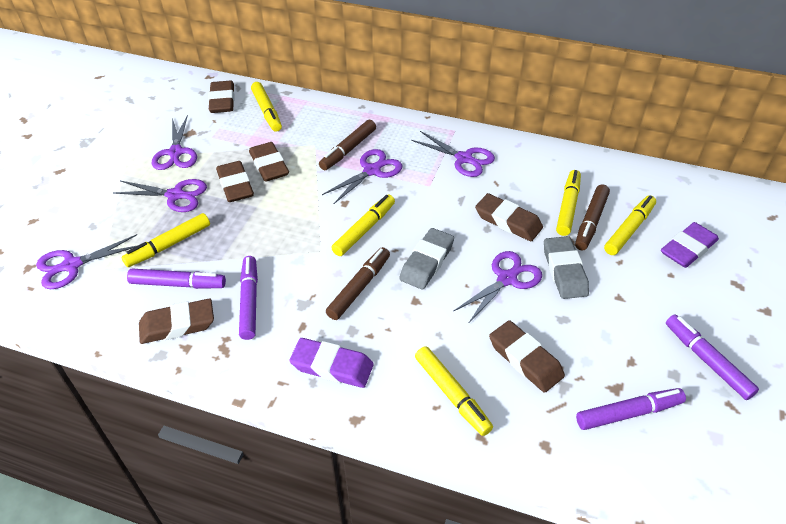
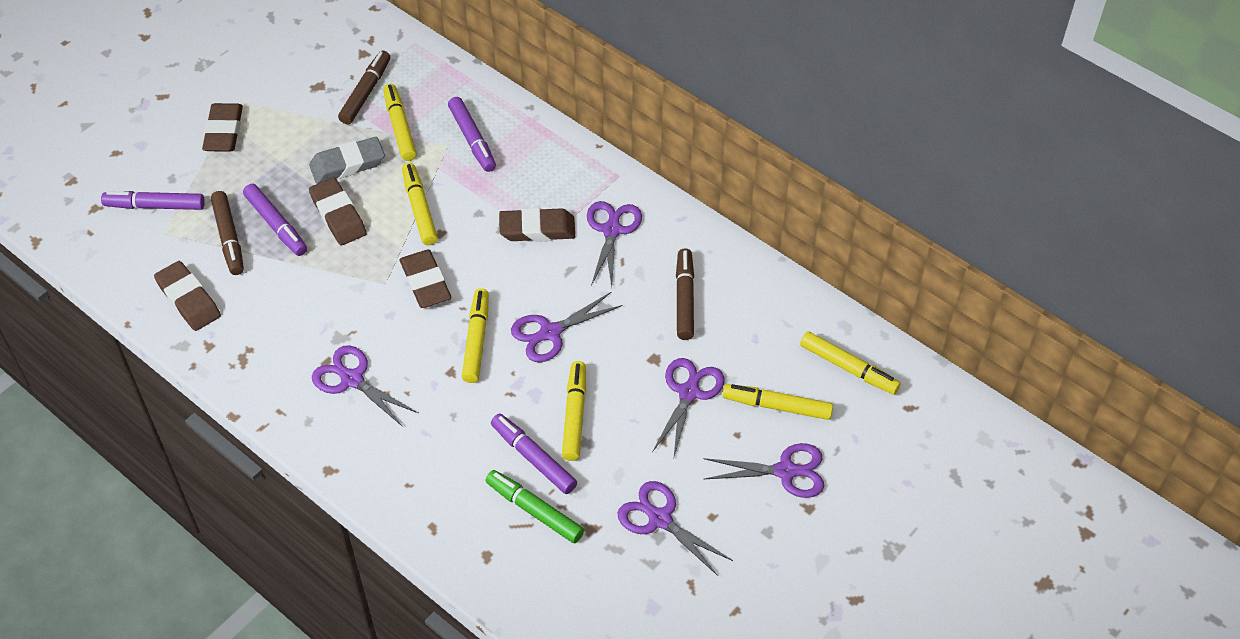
brown eraser: 6 -> 5
green marker: 0 -> 1
grey eraser: 2 -> 1
purple eraser: 2 -> 0

